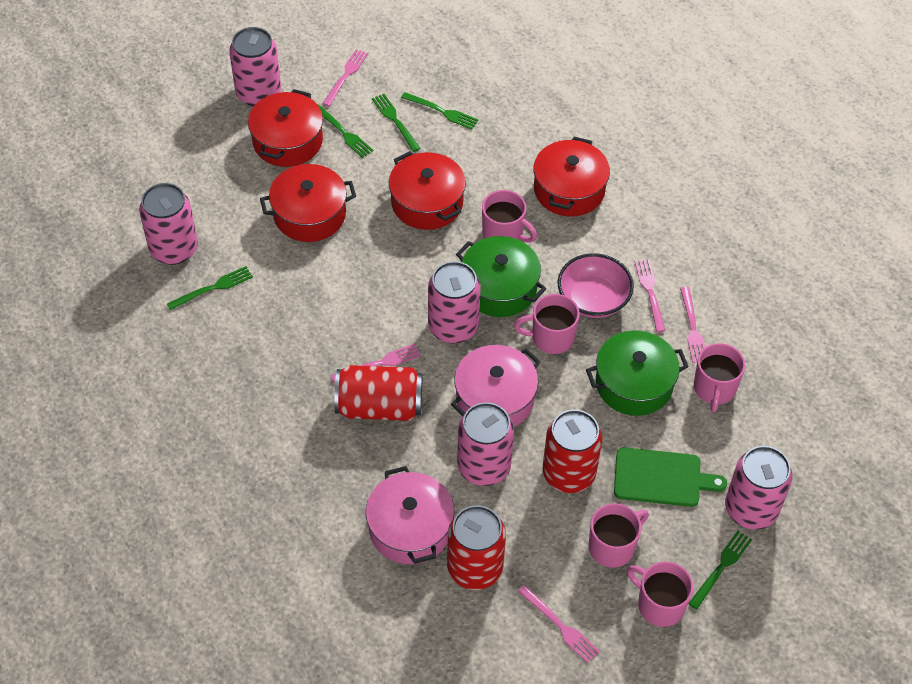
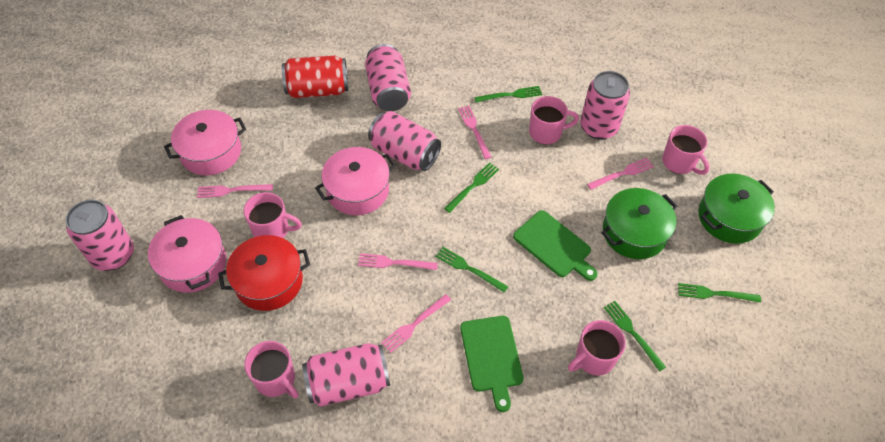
green cutting board: 1 -> 2
pink bowl: 1 -> 0
pink pot: 2 -> 3
red can: 3 -> 1
red pot: 4 -> 1

